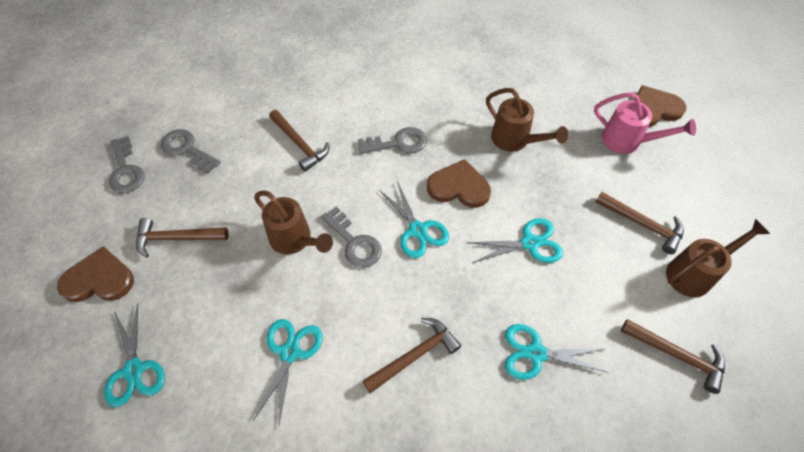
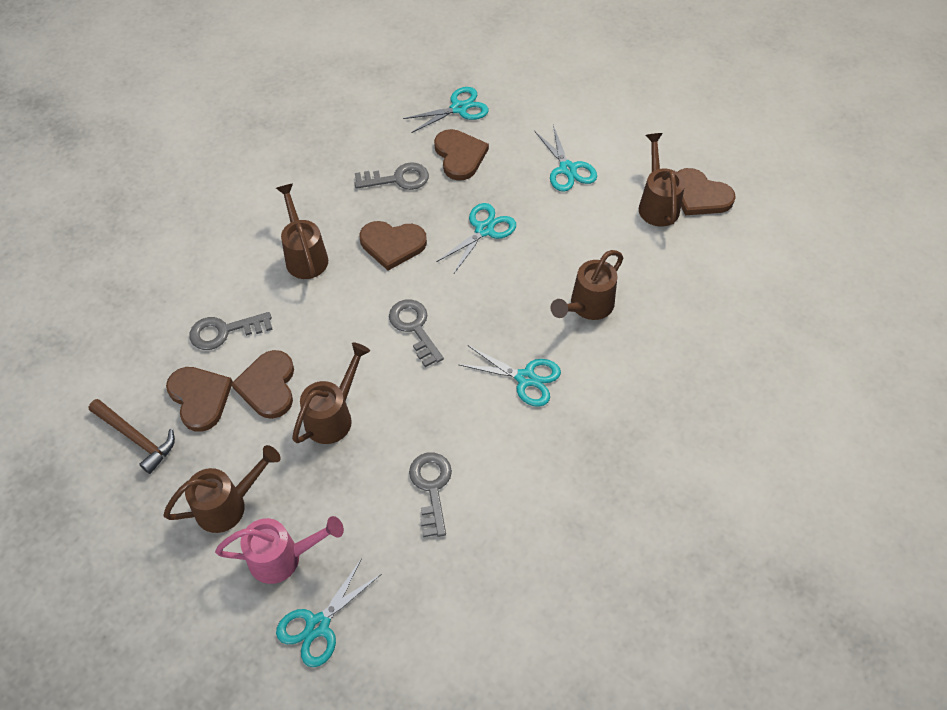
brown hammer: 5 -> 1
brown heart: 3 -> 5
brown watering can: 3 -> 5

